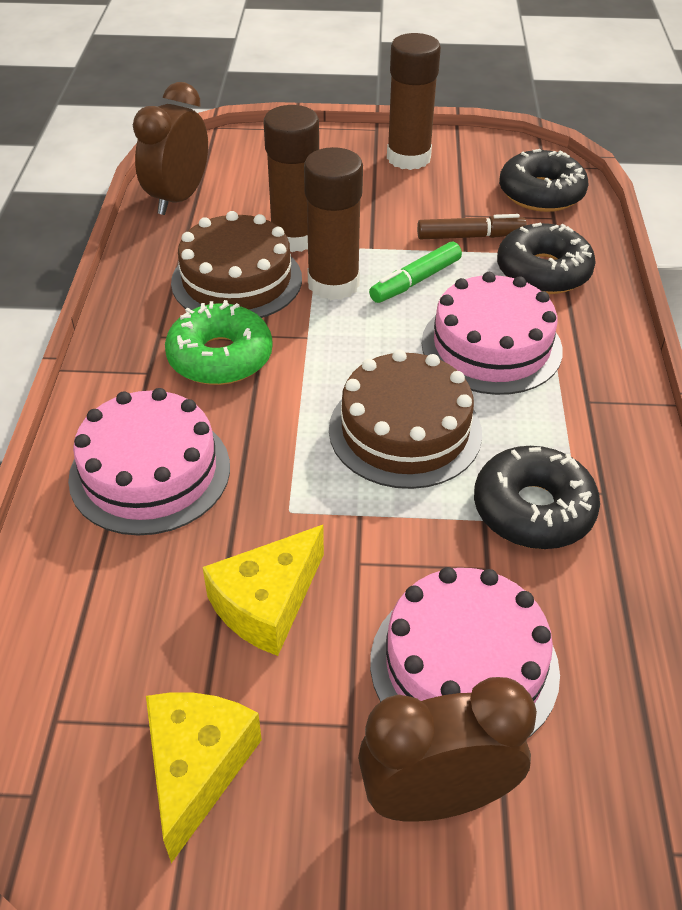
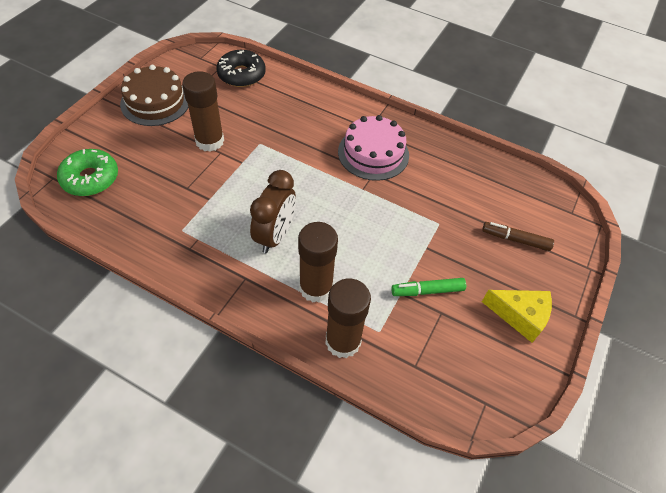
black donut: 3 -> 1
brown cake: 2 -> 1
brown clock: 2 -> 1
pink cake: 3 -> 1
yellow cheese: 2 -> 1

